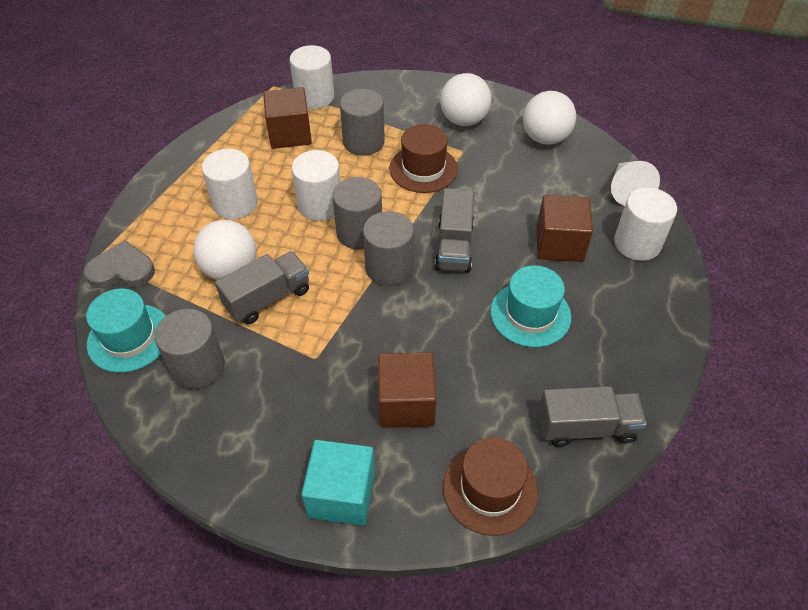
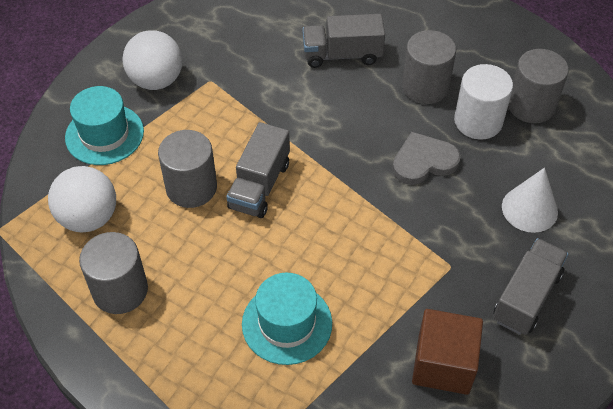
brown cube: 3 -> 1
brown hat: 2 -> 0
turquoise cube: 1 -> 0
white ball: 3 -> 2
white cylinder: 4 -> 1

